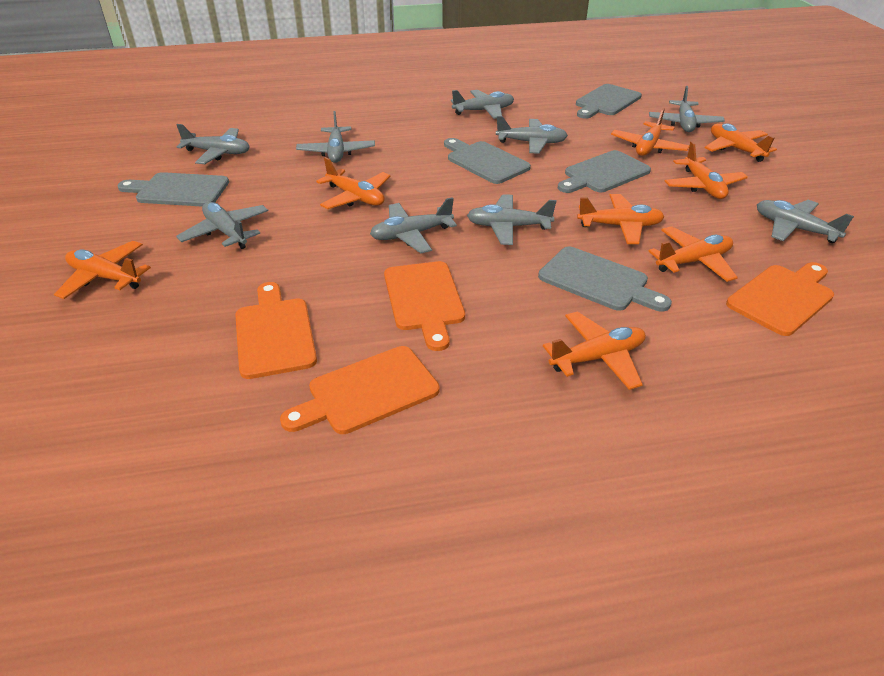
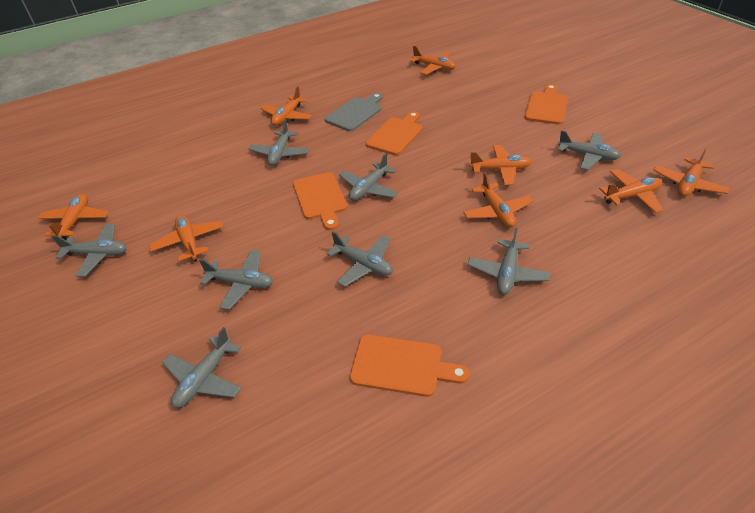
grey cutting board: 5 -> 1
grey plane: 9 -> 8

